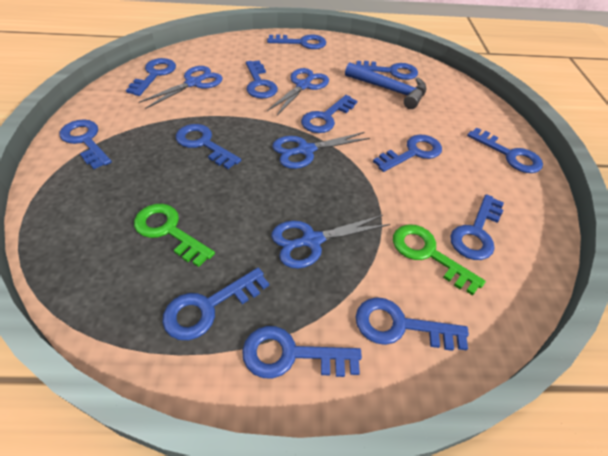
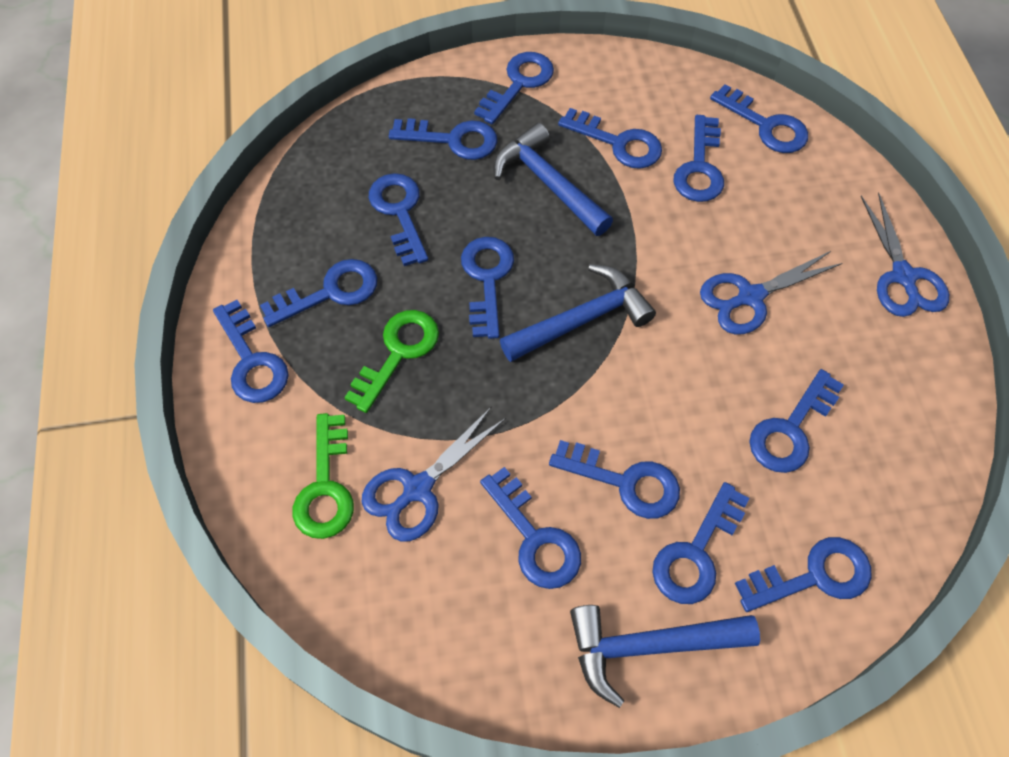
blue hammer: 1 -> 3
blue key: 13 -> 14
blue scissors: 4 -> 3

